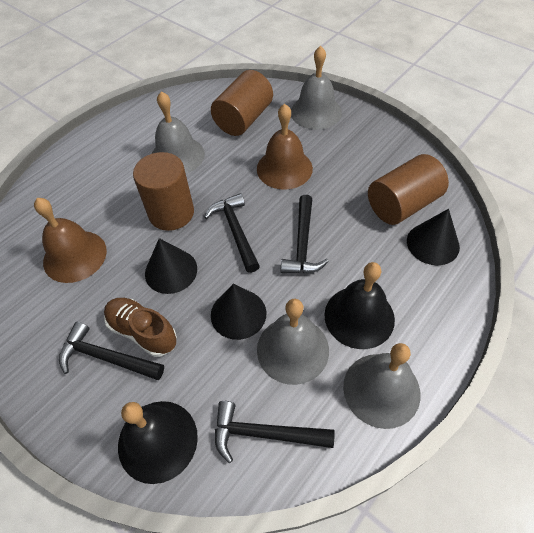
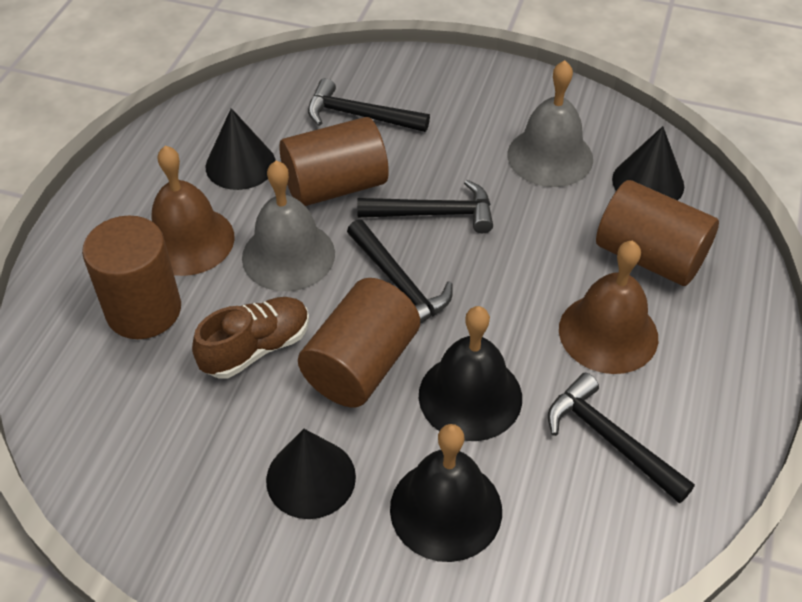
brown cylinder: 3 -> 4
grey bell: 4 -> 2

